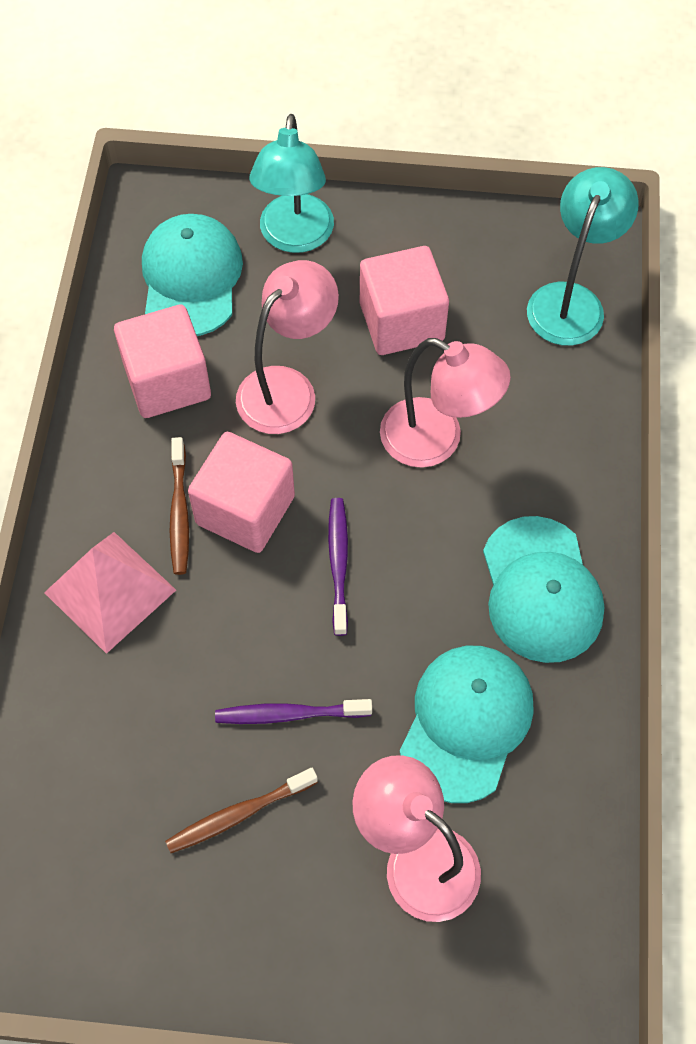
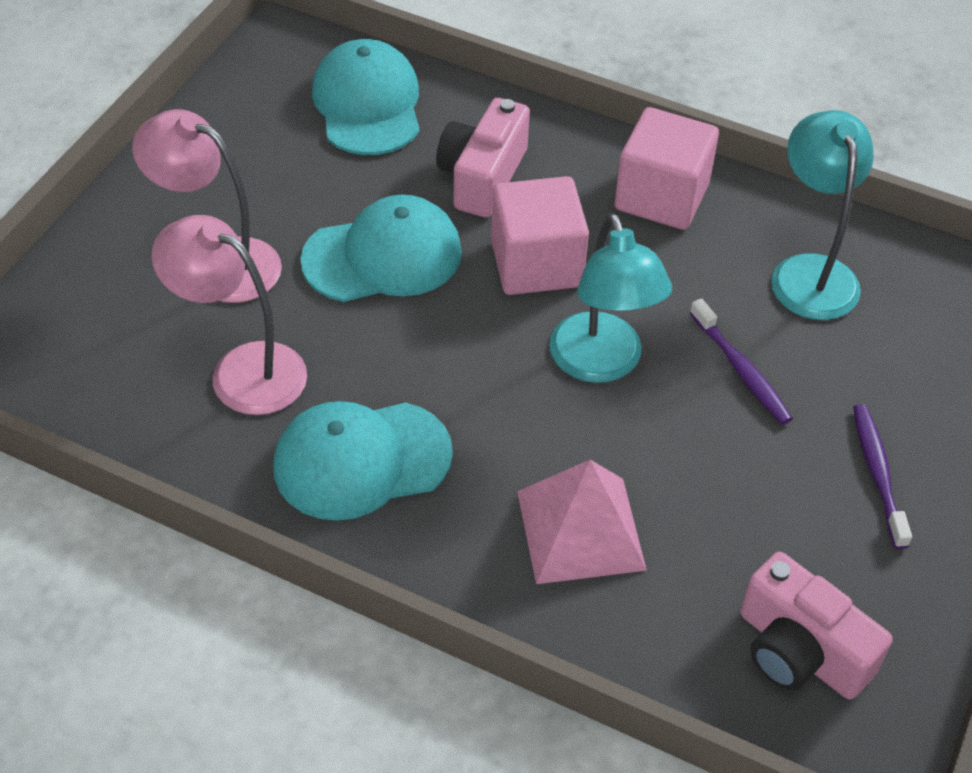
brown toothbrush: 2 -> 0
pink camera: 0 -> 2
pink cube: 3 -> 2
pink lamp: 3 -> 2

